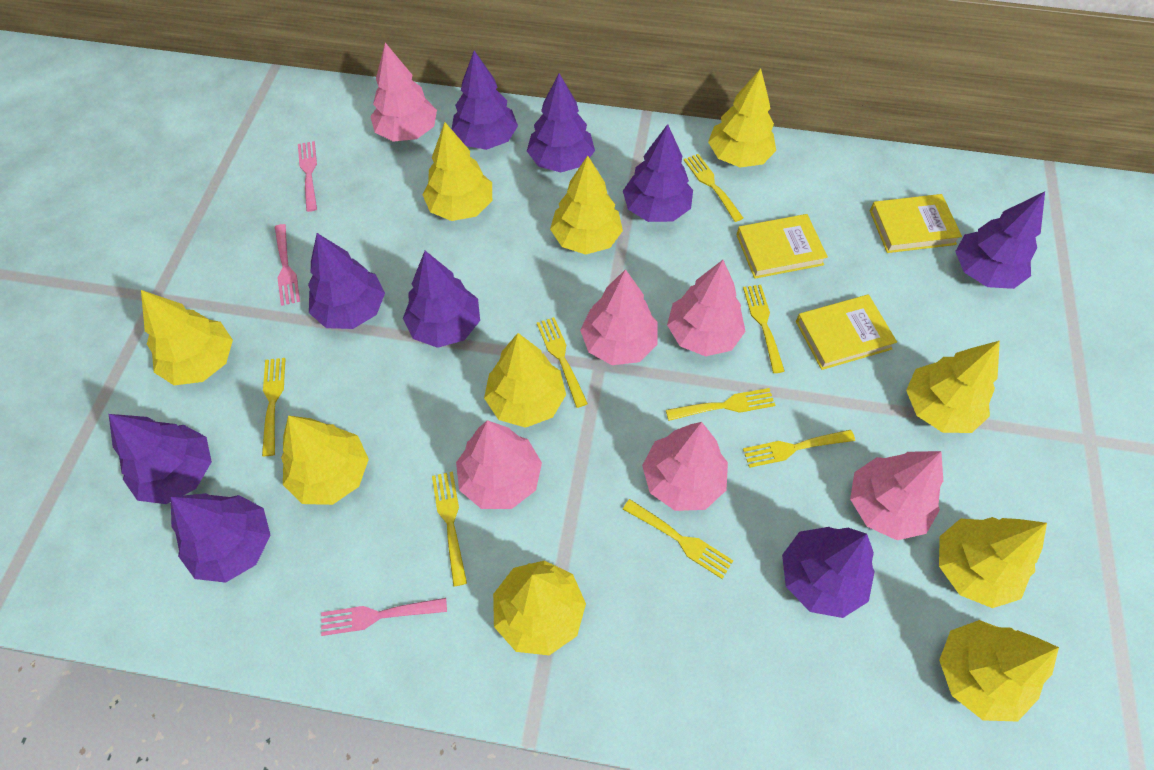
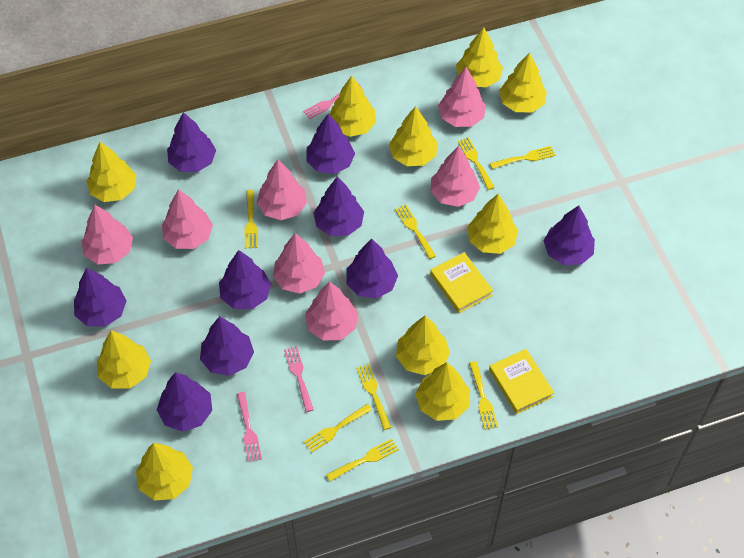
pink tree: 6 -> 7
yellow book: 3 -> 2

